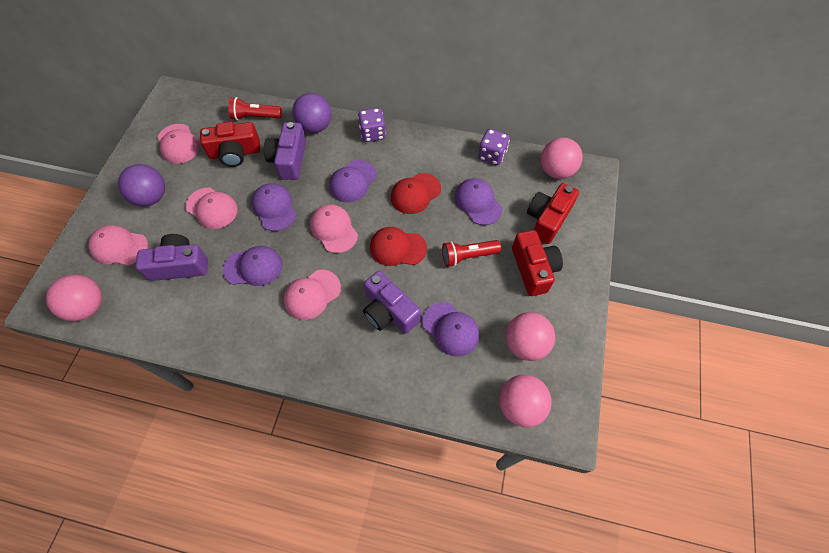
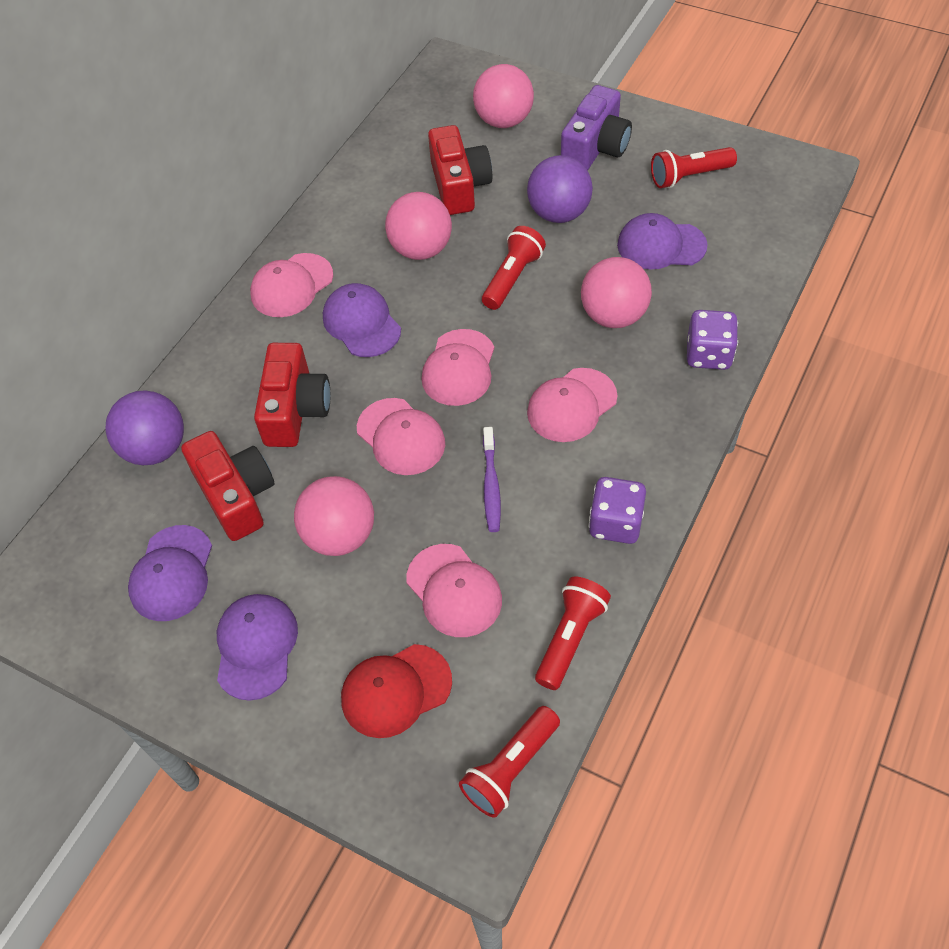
purple camera: 3 -> 1
purple cap: 5 -> 4
purple toothbrush: 0 -> 1
red cap: 2 -> 1
red flashlight: 2 -> 4

